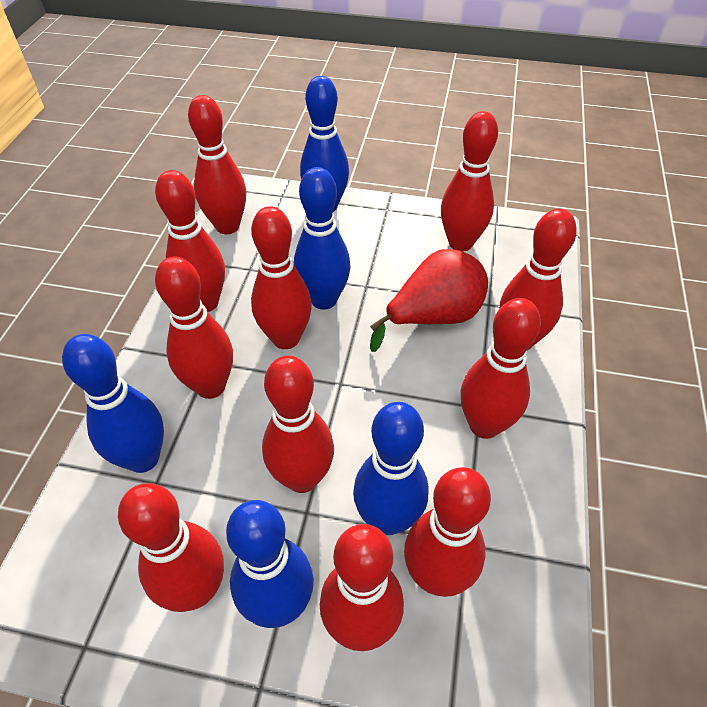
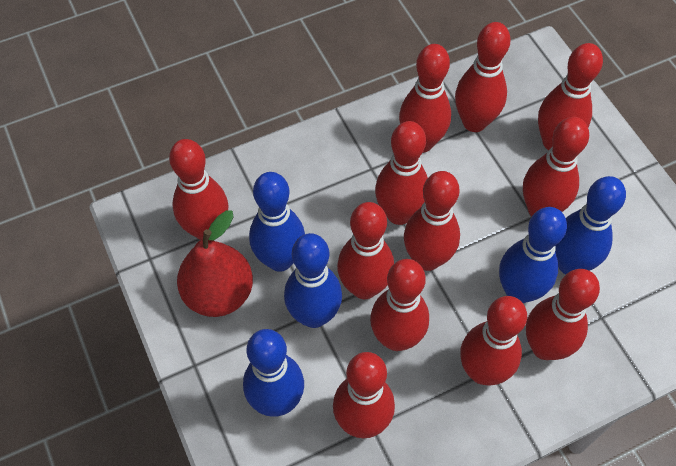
red bowling pin: 11 -> 12

